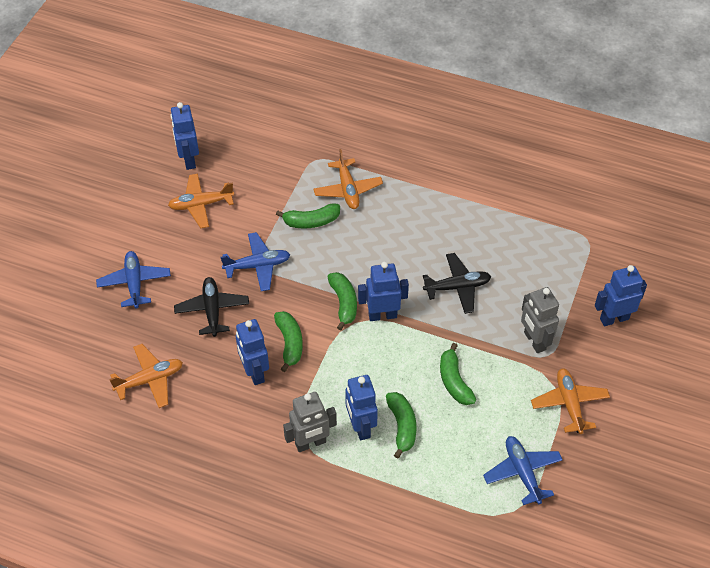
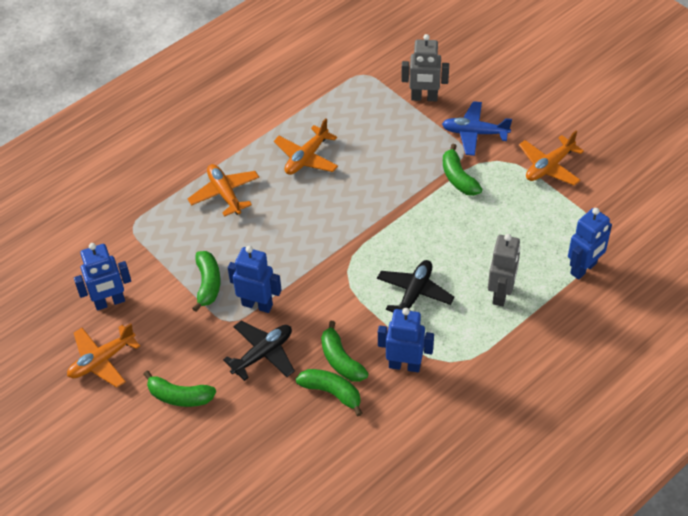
blue plane: 3 -> 1
blue robot: 5 -> 4

